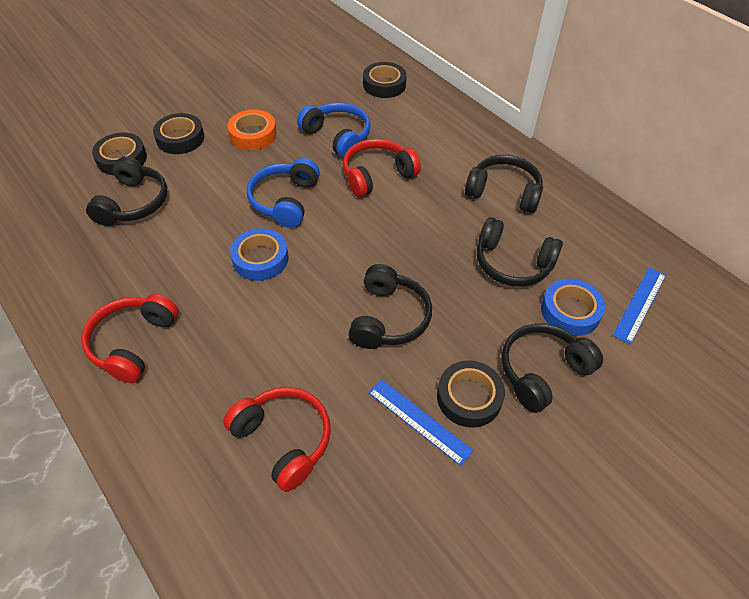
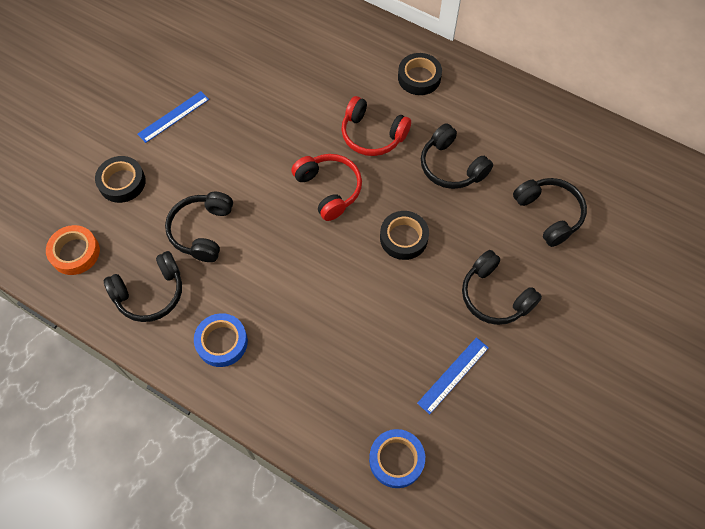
black tape: 4 -> 3
blue headphones: 2 -> 0
red headphones: 3 -> 2

